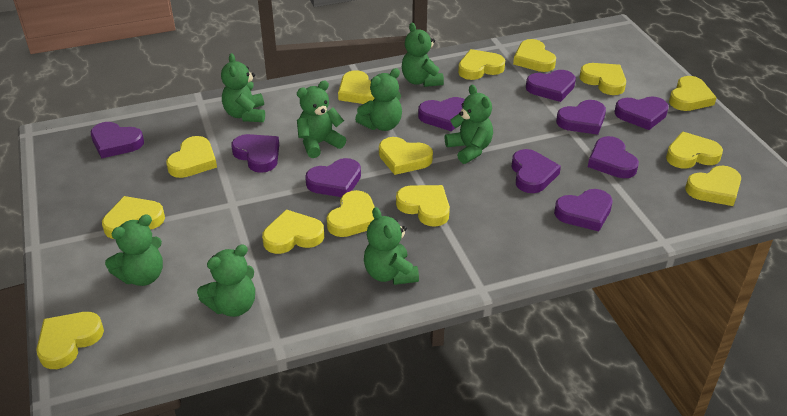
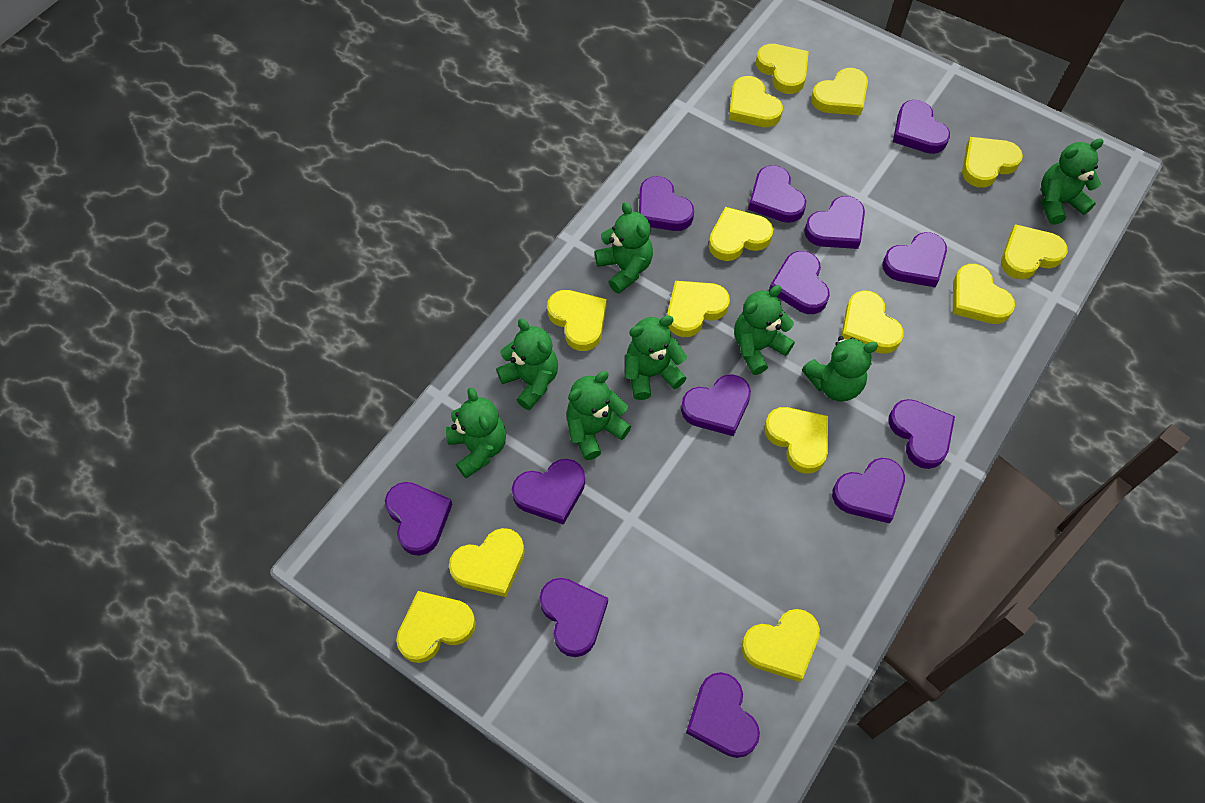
purple heart: 10 -> 13

